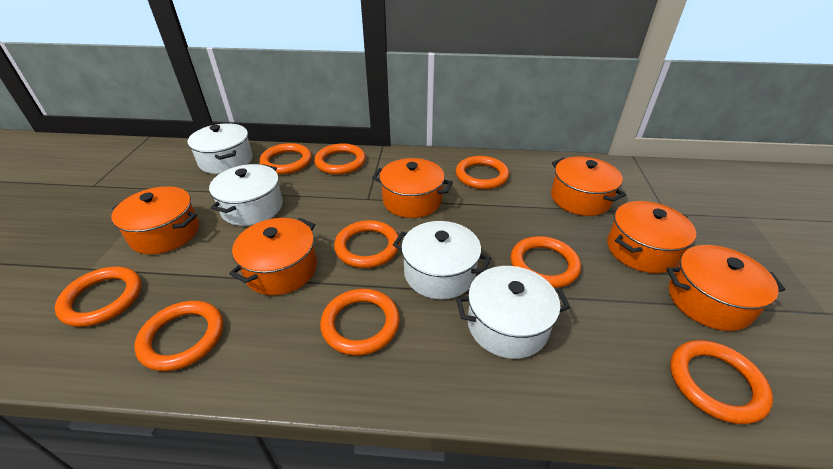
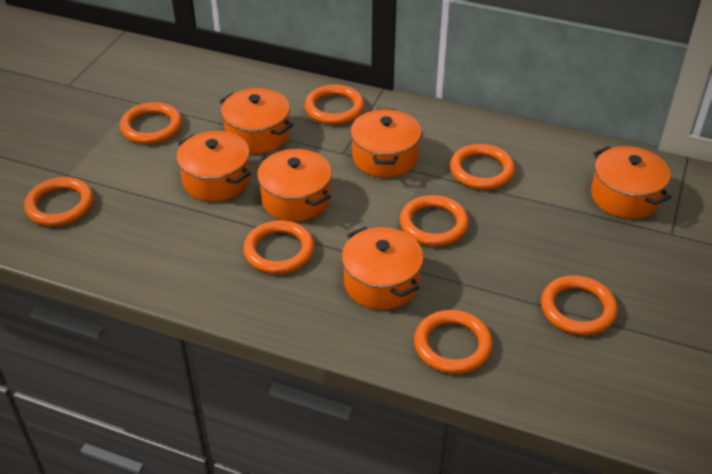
orange ring: 9 -> 8
white pot: 4 -> 0

